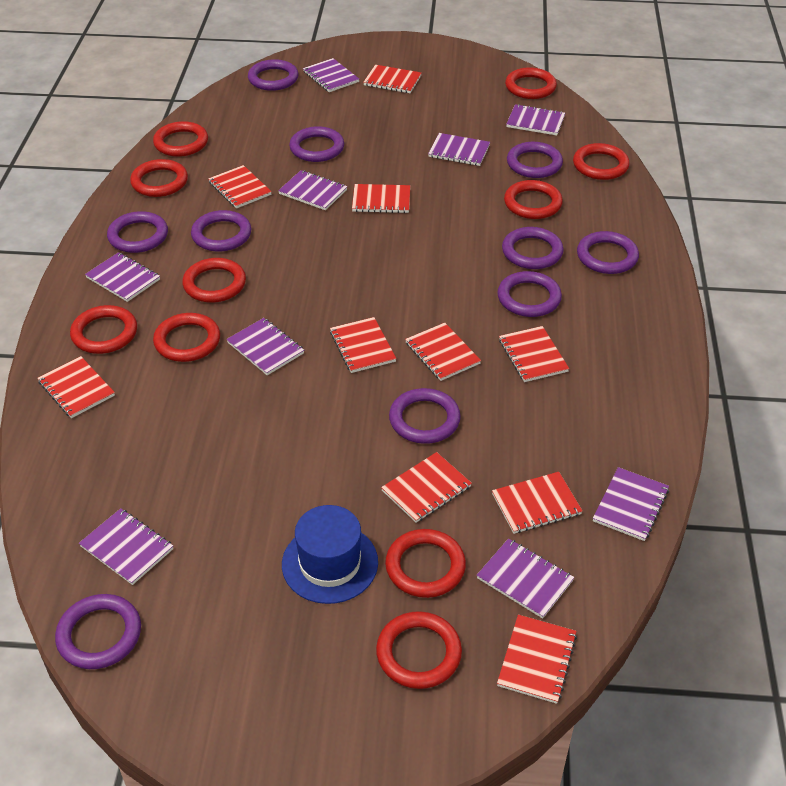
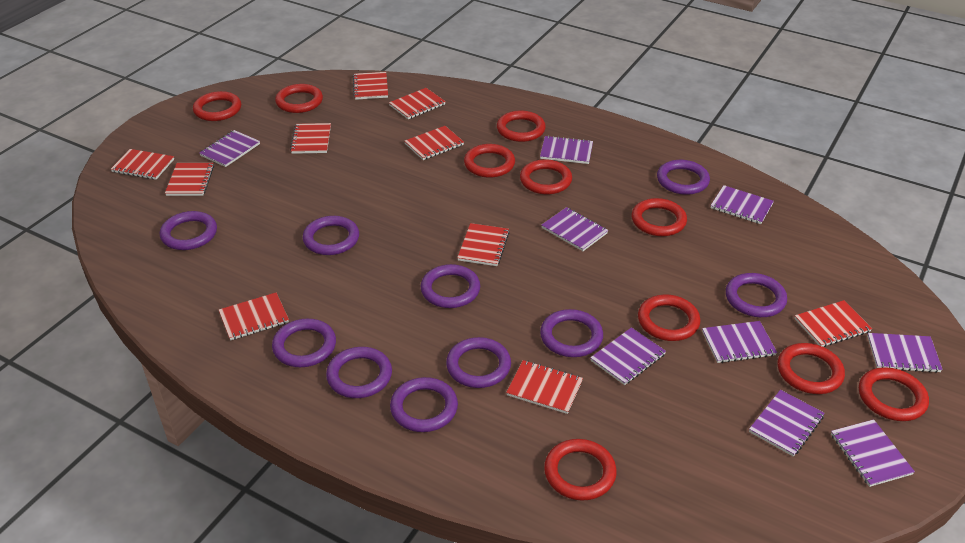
blue hat: 1 -> 0

